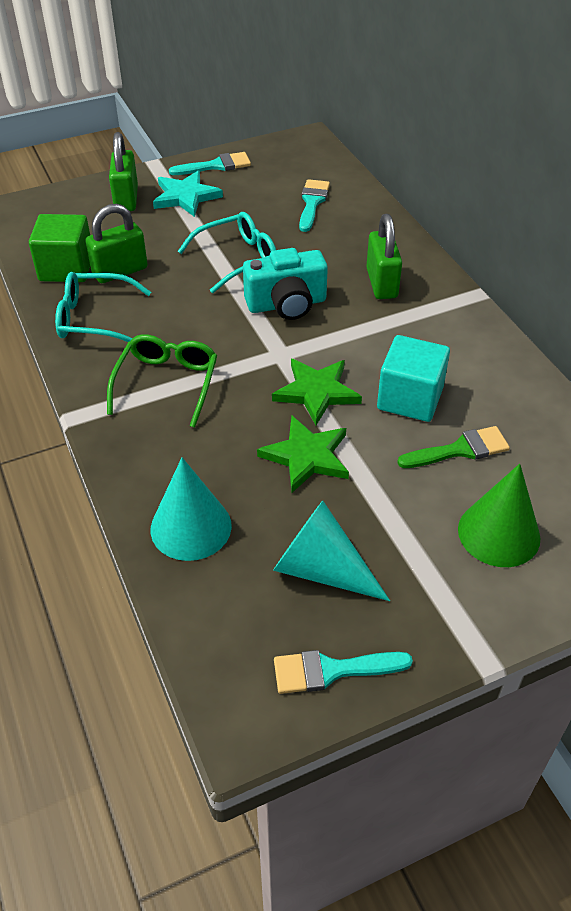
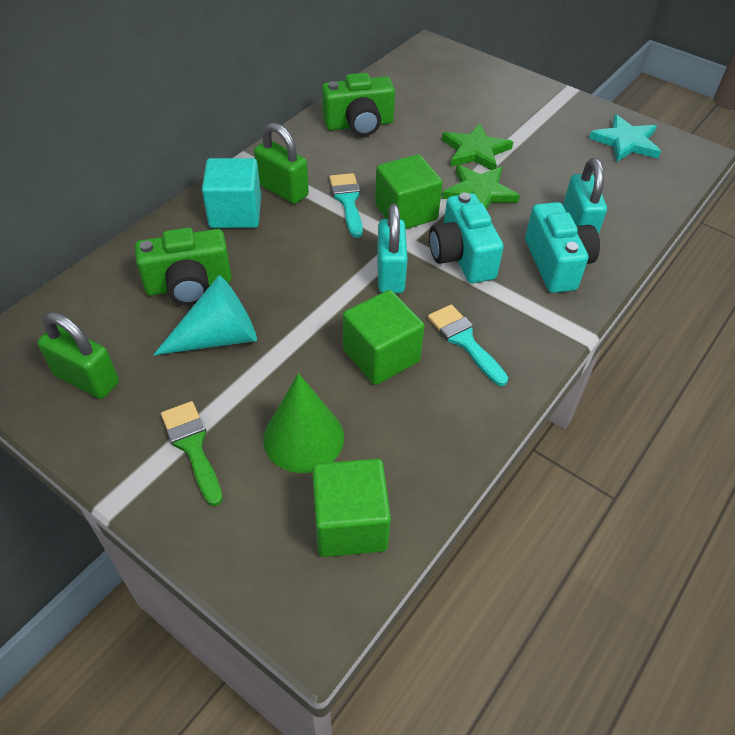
green camera: 0 -> 2
green cube: 1 -> 3
green glasses: 1 -> 0
green padlock: 3 -> 2
turquoise brush: 3 -> 2
turquoise camera: 1 -> 2
turquoise cone: 2 -> 1
turquoise glasses: 2 -> 0
turquoise padlock: 0 -> 2

